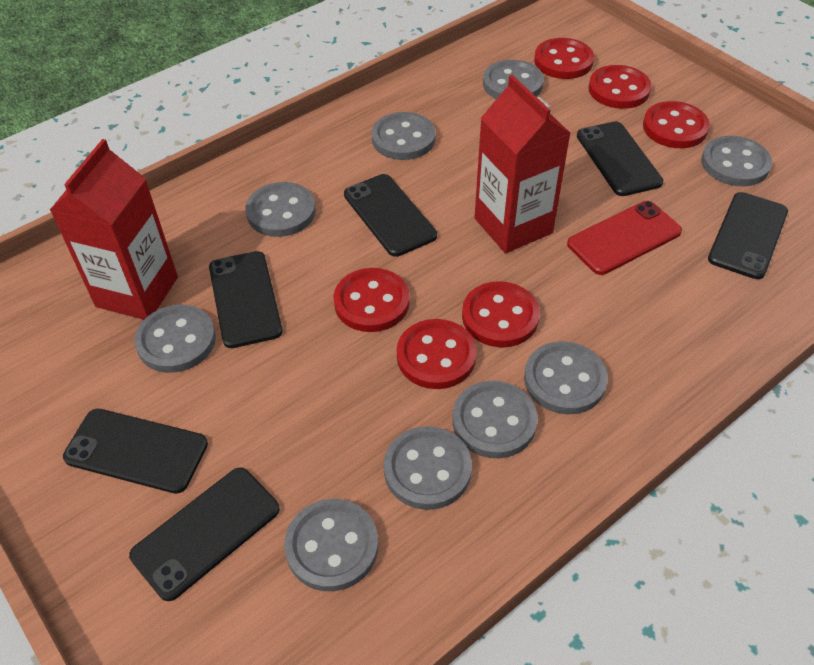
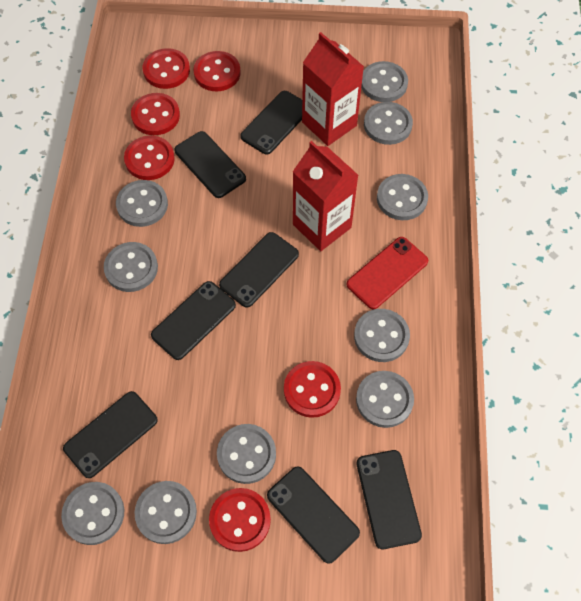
black phone: 6 -> 7
grey button: 9 -> 10

